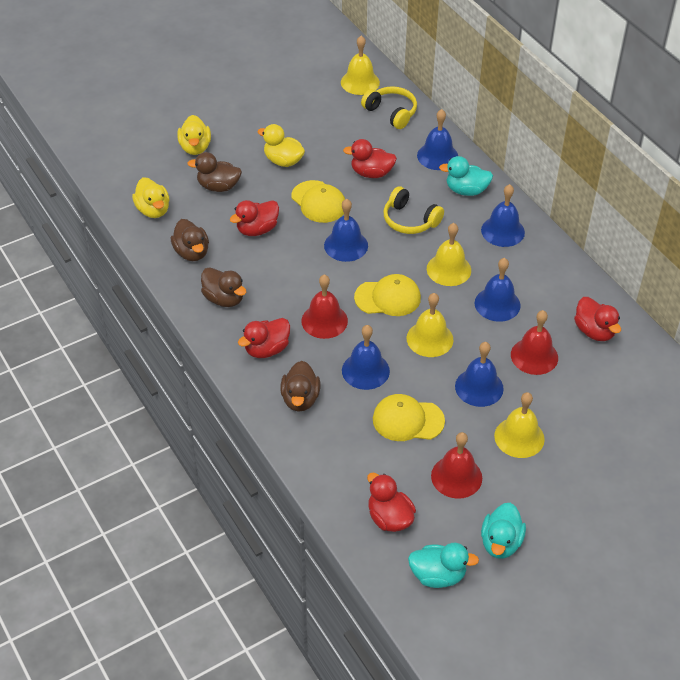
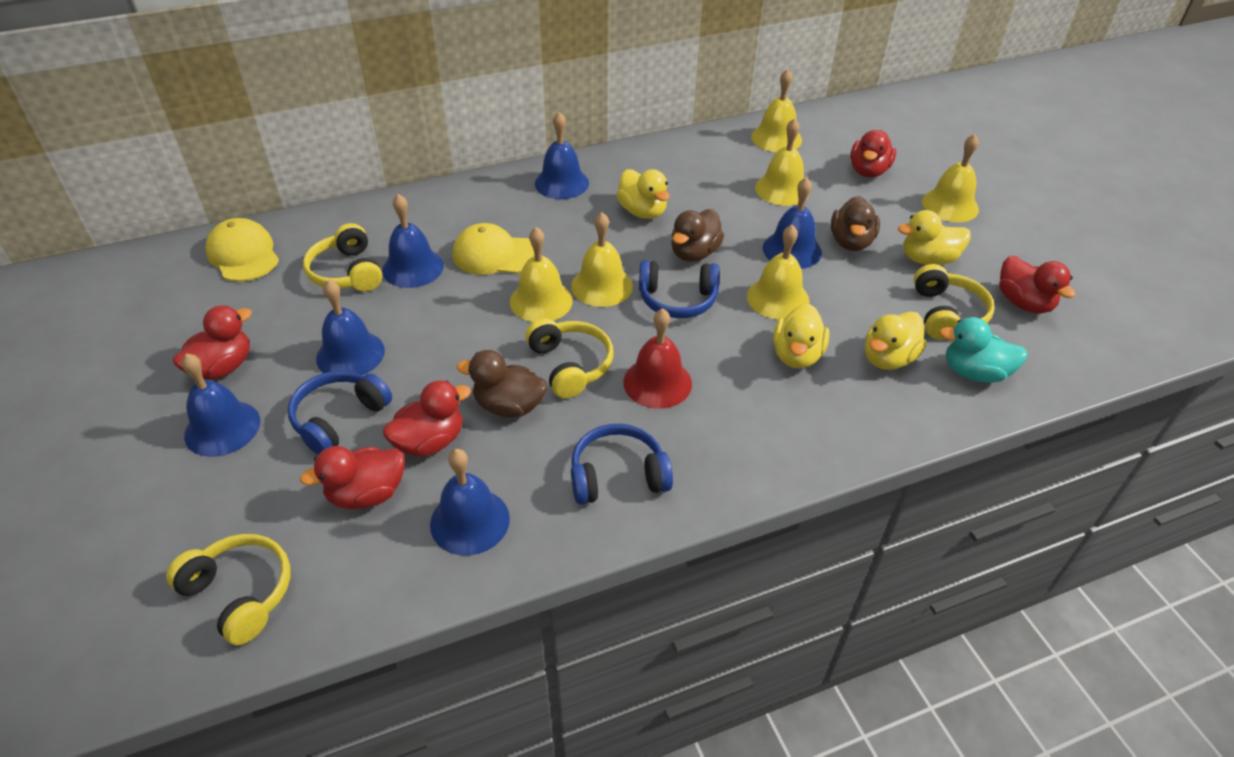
blue headphones: 0 -> 3
brown duck: 4 -> 3
red bell: 3 -> 1
turquoise duck: 3 -> 1
yellow bell: 4 -> 6
yellow cap: 3 -> 2
yellow duck: 3 -> 4
yellow headphones: 2 -> 4

